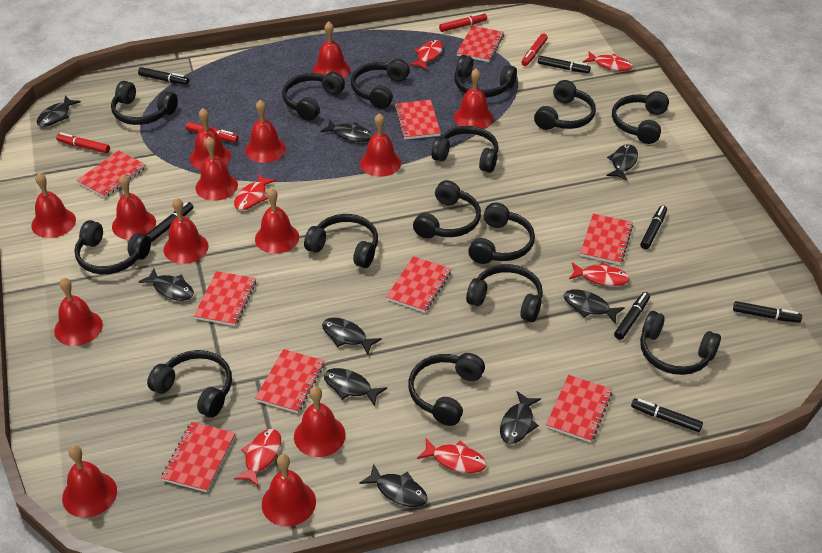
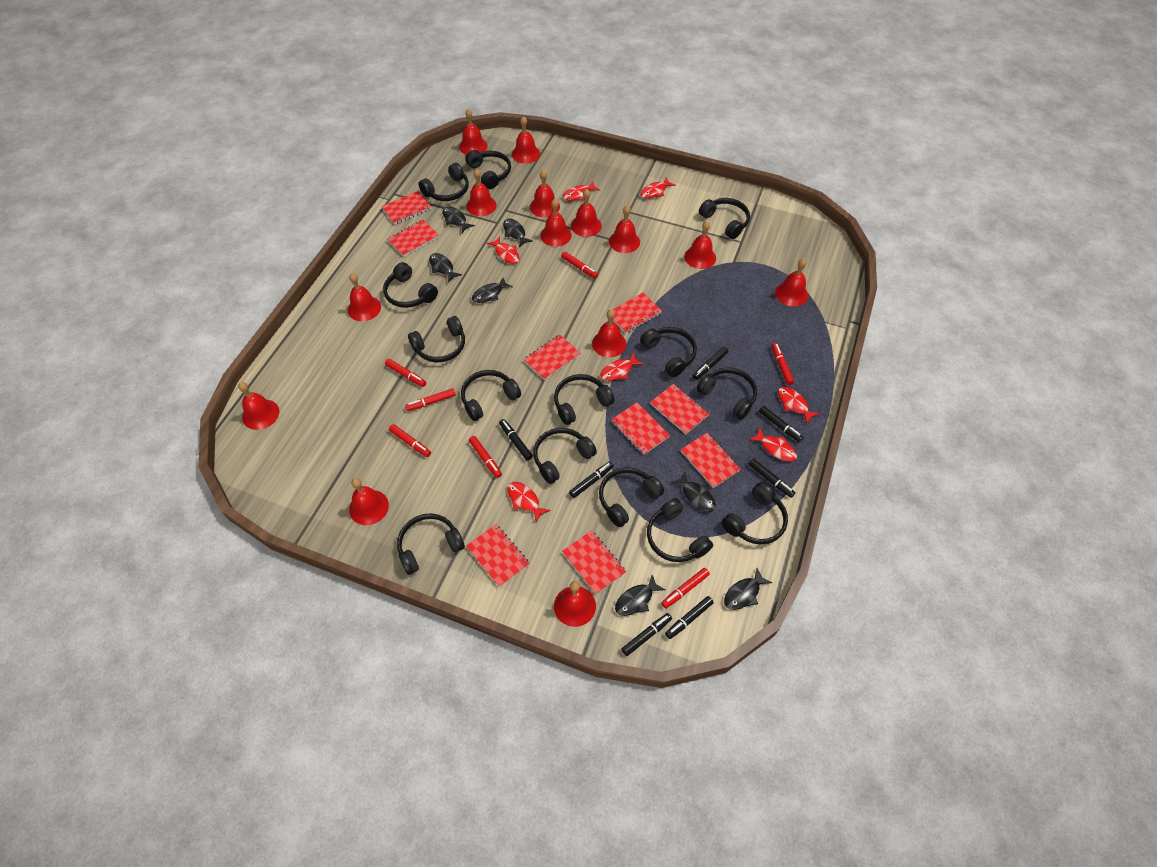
black fish: 9 -> 7
black headphones: 15 -> 14
red fish: 6 -> 7
red marker: 4 -> 7

